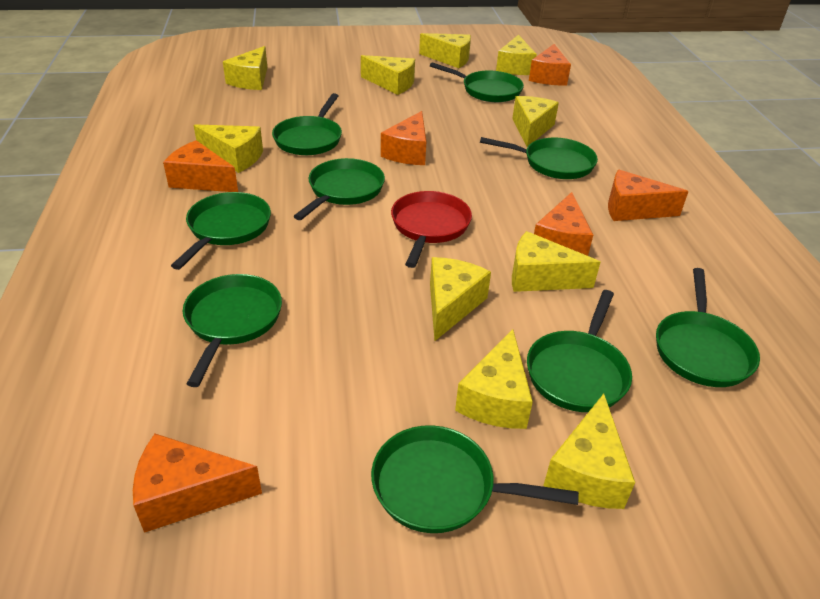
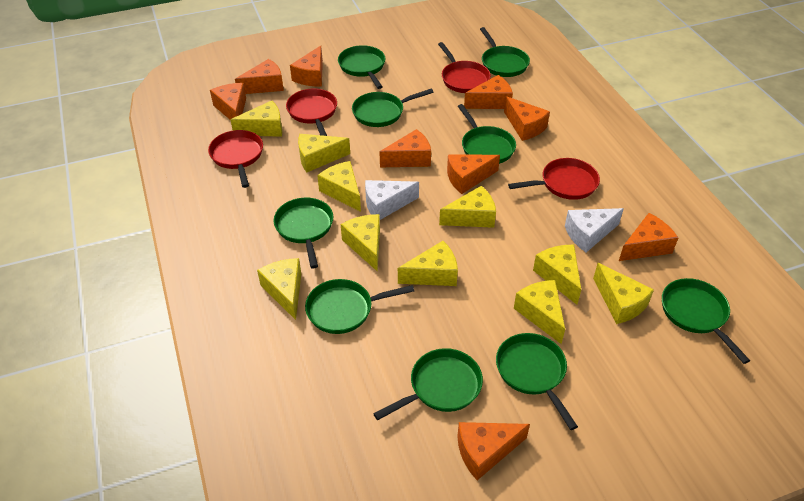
orange cheese: 6 -> 9
red pan: 1 -> 4
white cheese: 0 -> 2

